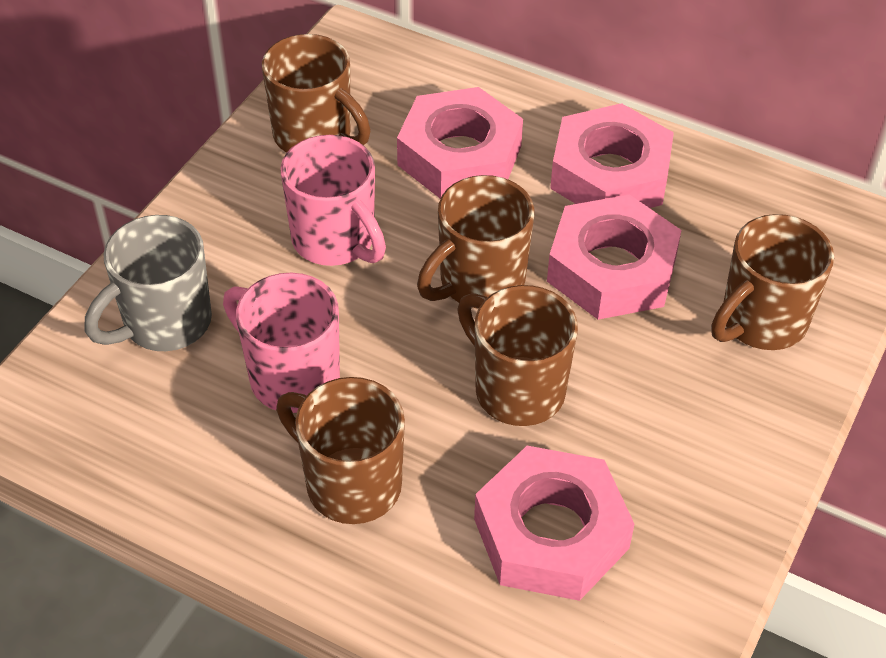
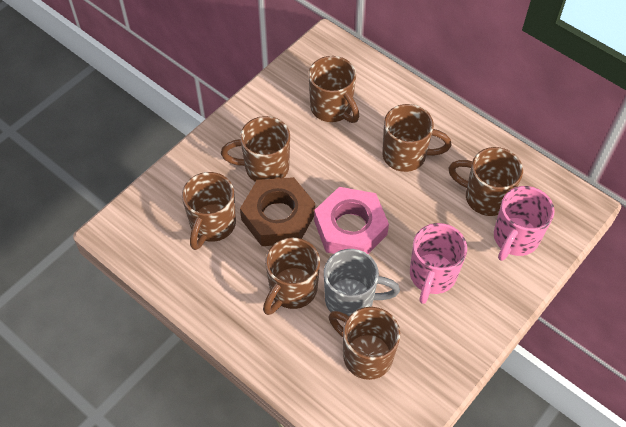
brown mug: 5 -> 7
brown nut: 0 -> 1
pink nut: 4 -> 1

